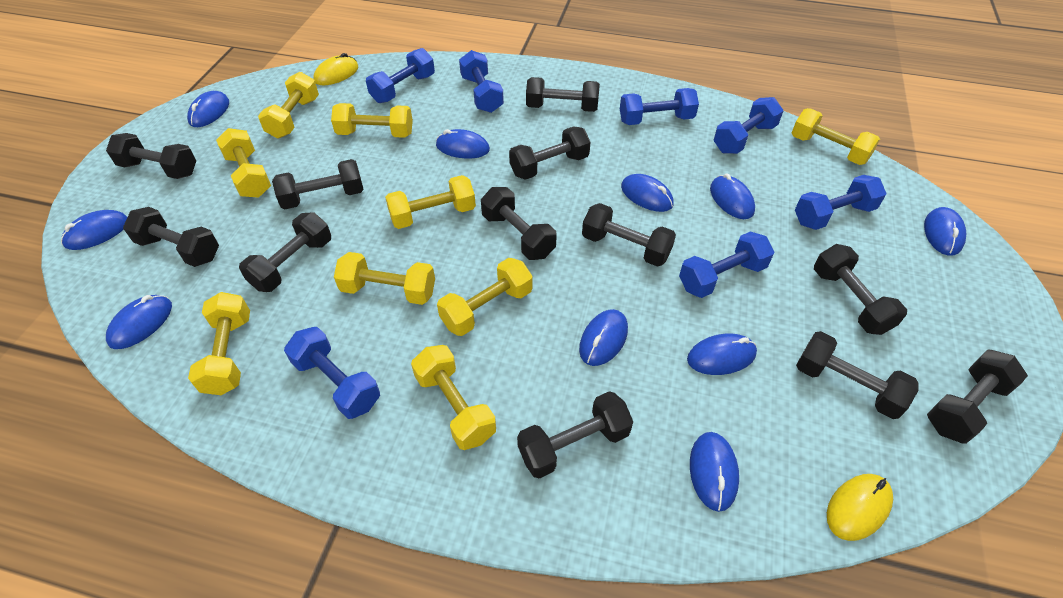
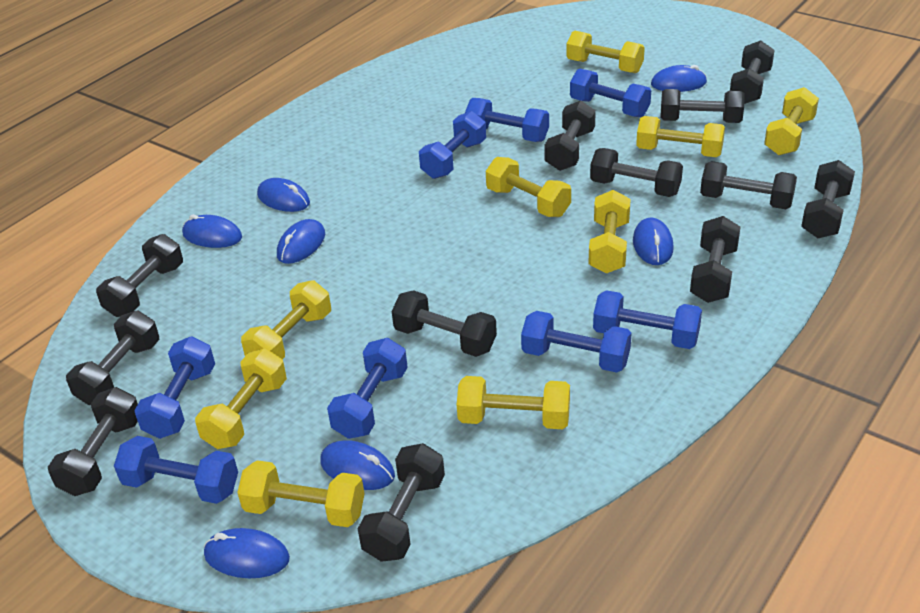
blue dumbbell: 7 -> 8
blue mouse: 10 -> 7
yellow mouse: 2 -> 0

